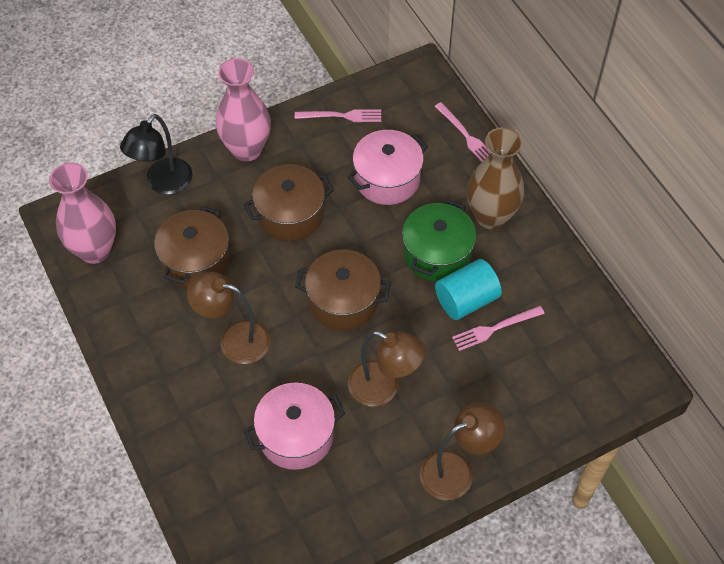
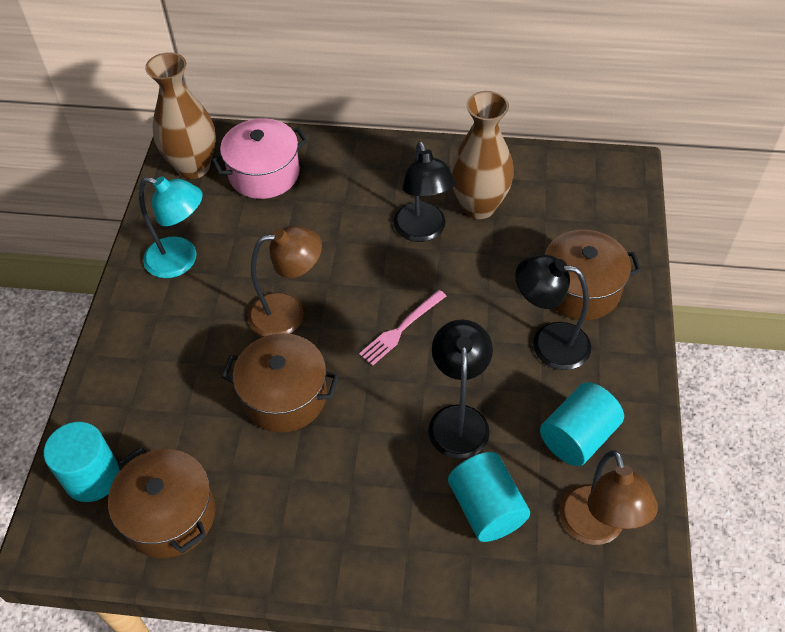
black lamp: 1 -> 3
brown lamp: 3 -> 2
brown vase: 1 -> 2
green pot: 1 -> 0
pink fork: 3 -> 1
pink pot: 2 -> 1
pink vase: 2 -> 0
turquoise cylinder: 1 -> 3
turquoise lamp: 0 -> 1

